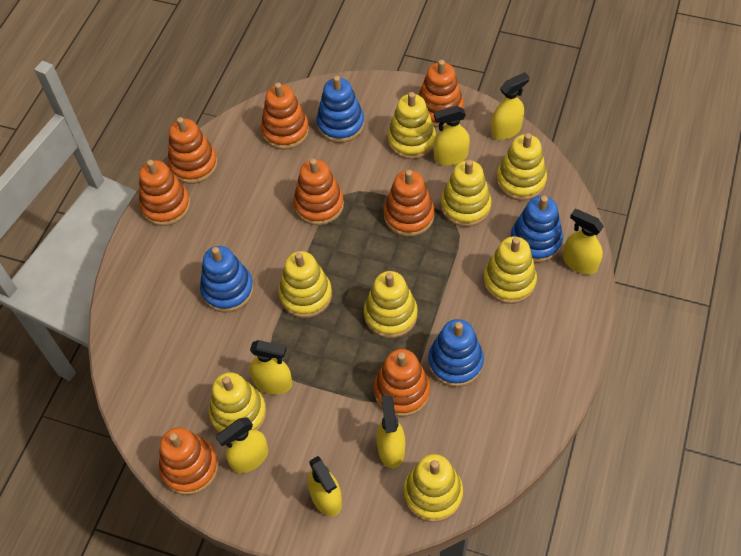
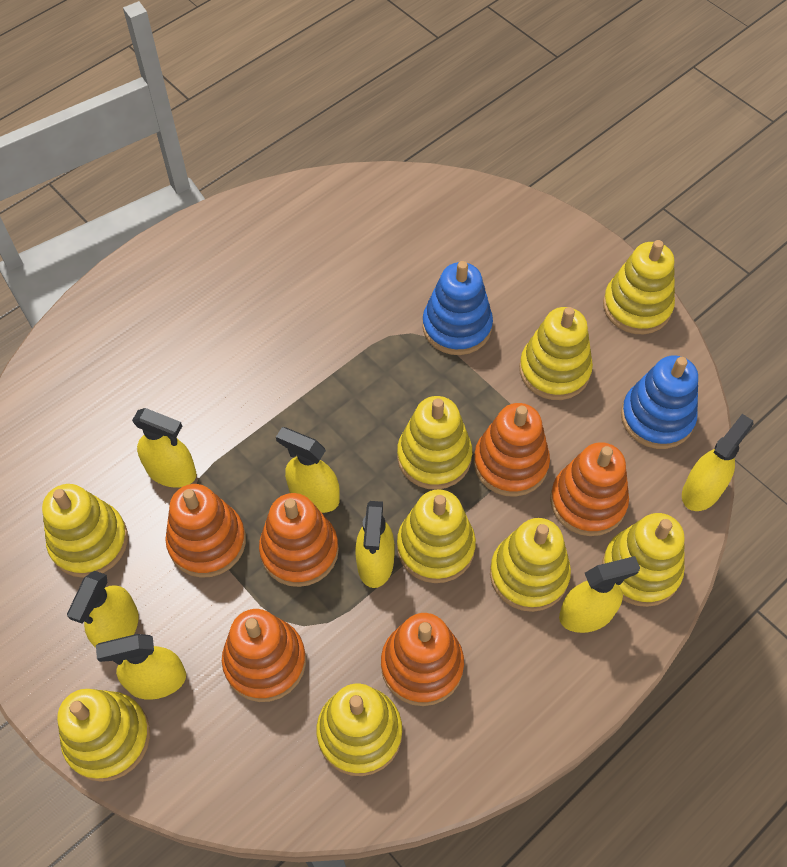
blue stacking toy: 4 -> 2
orange stacking toy: 8 -> 6
yellow stacking toy: 8 -> 9

